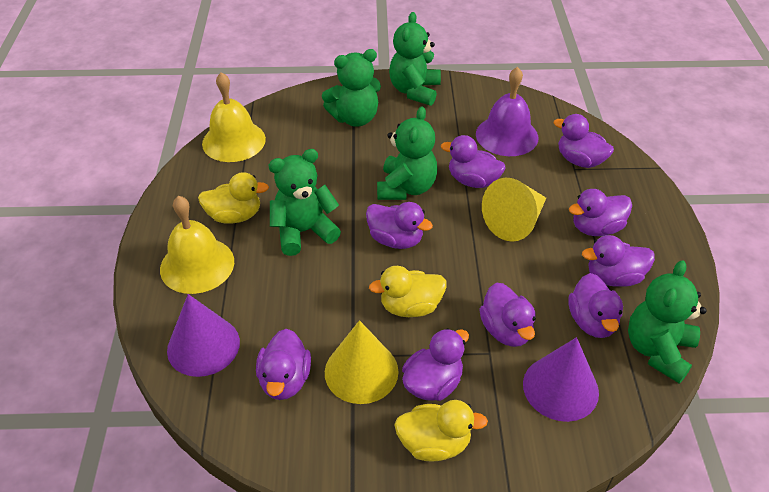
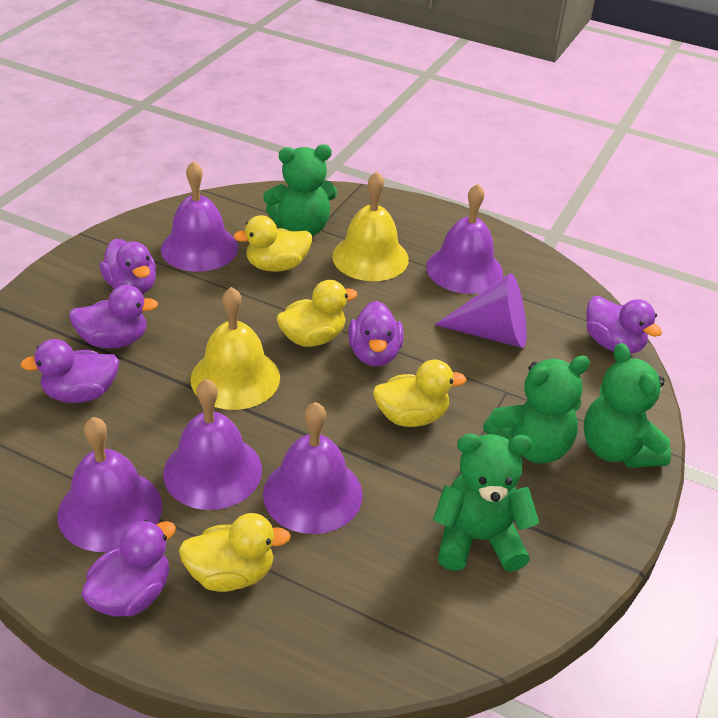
green teddy bear: 5 -> 4
purple bell: 1 -> 5
purple cone: 2 -> 1
purple duck: 9 -> 6
yellow cone: 2 -> 0
yellow duck: 3 -> 4

